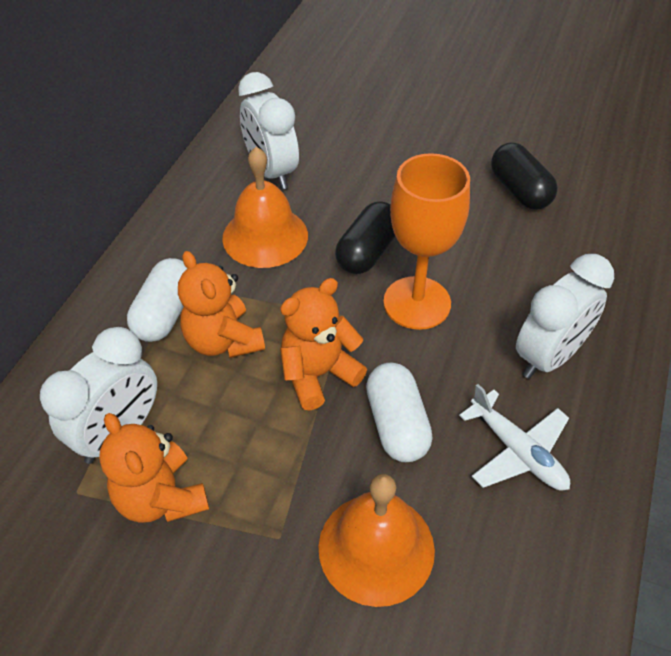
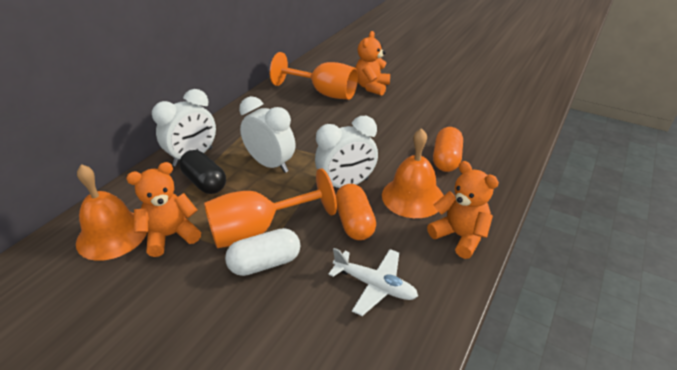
black capsule: 2 -> 1
orange capsule: 0 -> 2
orange goblet: 1 -> 2
white capsule: 2 -> 1

